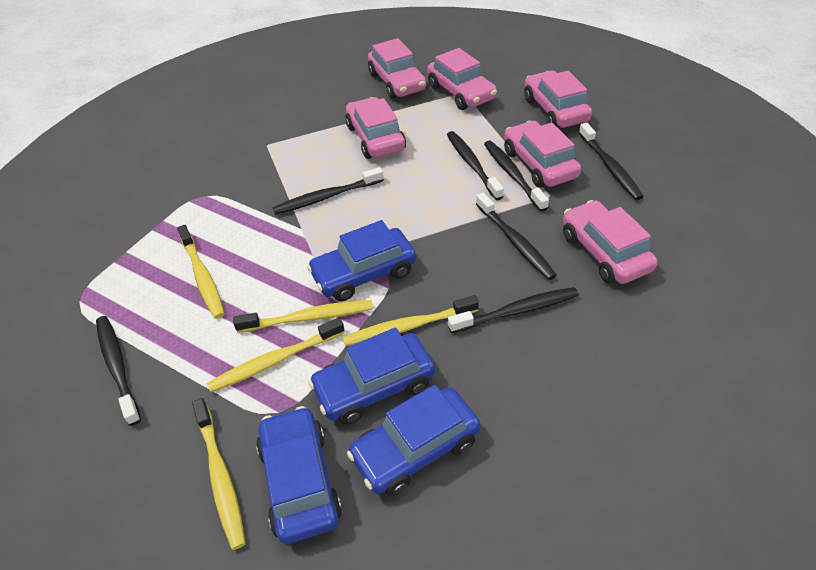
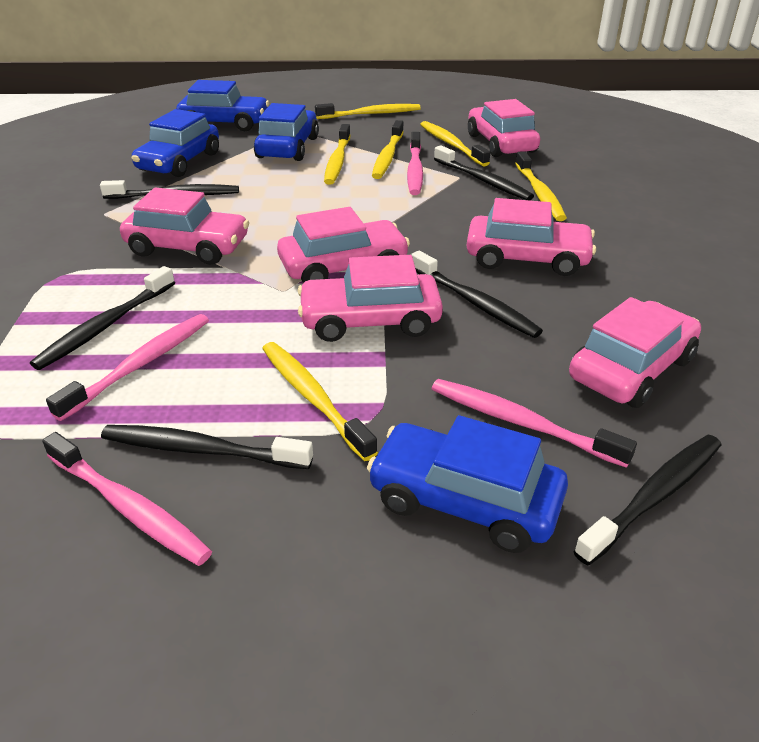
black toothbrush: 7 -> 6
pink toothbrush: 0 -> 4
yellow toothbrush: 5 -> 6

